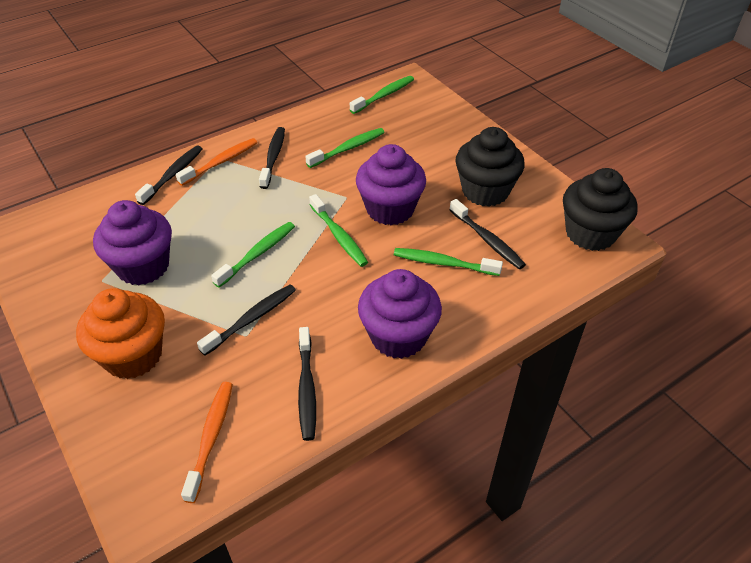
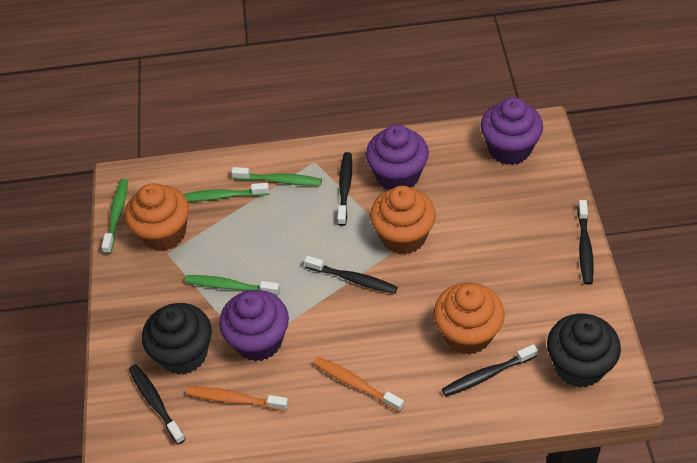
green toothbrush: 5 -> 4
orange cupcake: 1 -> 3

